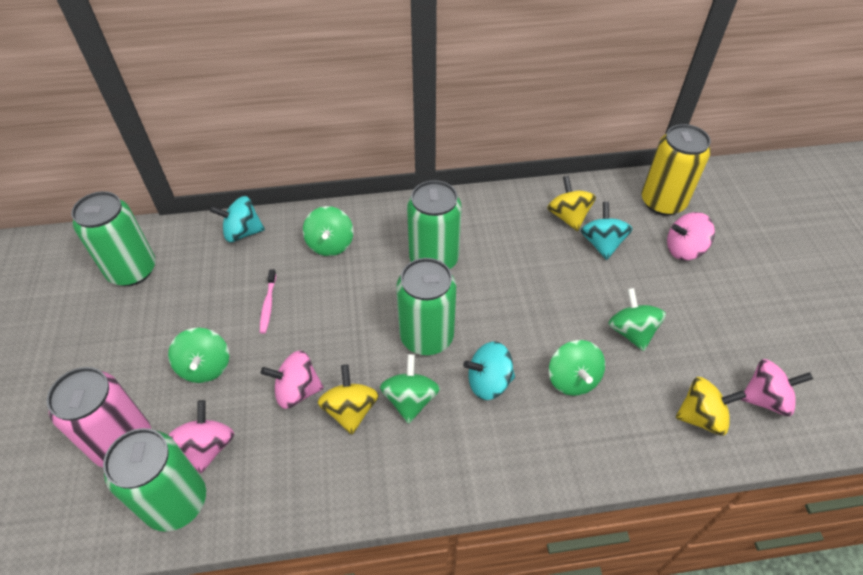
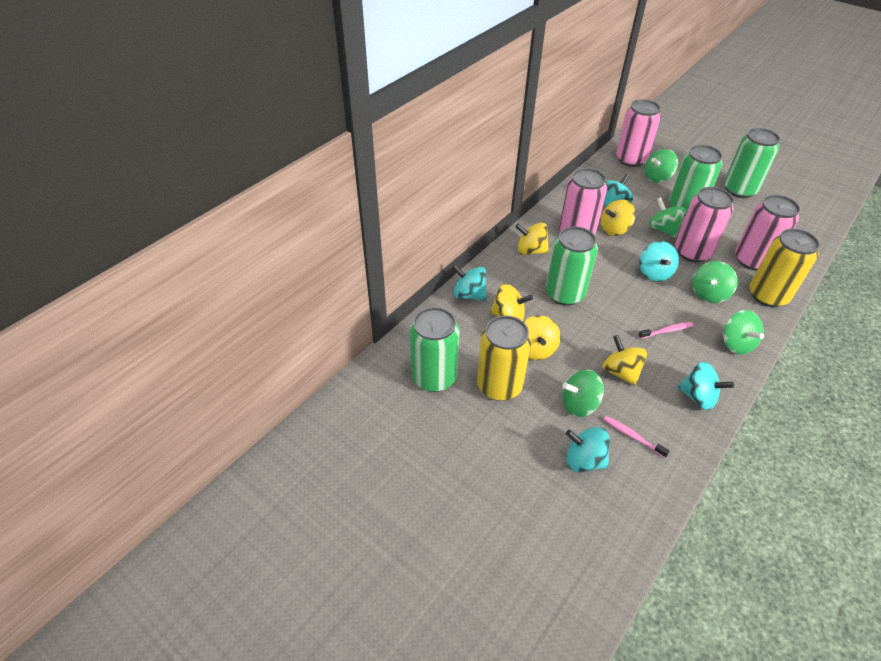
pink can: 1 -> 4
pink spinning top: 4 -> 0
pink toothbrush: 1 -> 2
turquoise spinning top: 3 -> 5
yellow can: 1 -> 2
yellow spinning top: 3 -> 5

